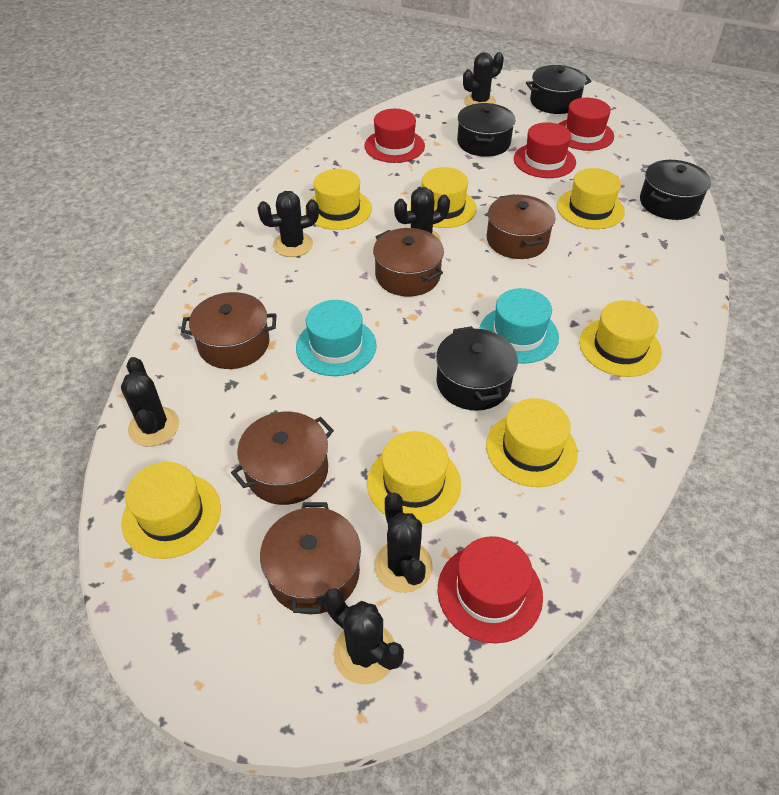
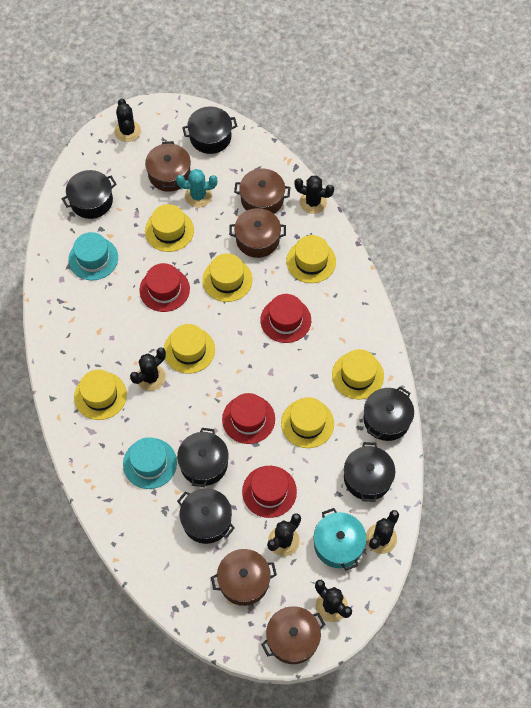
black pot: 4 -> 6
turquoise cactus: 0 -> 1
turquoise pot: 0 -> 1

